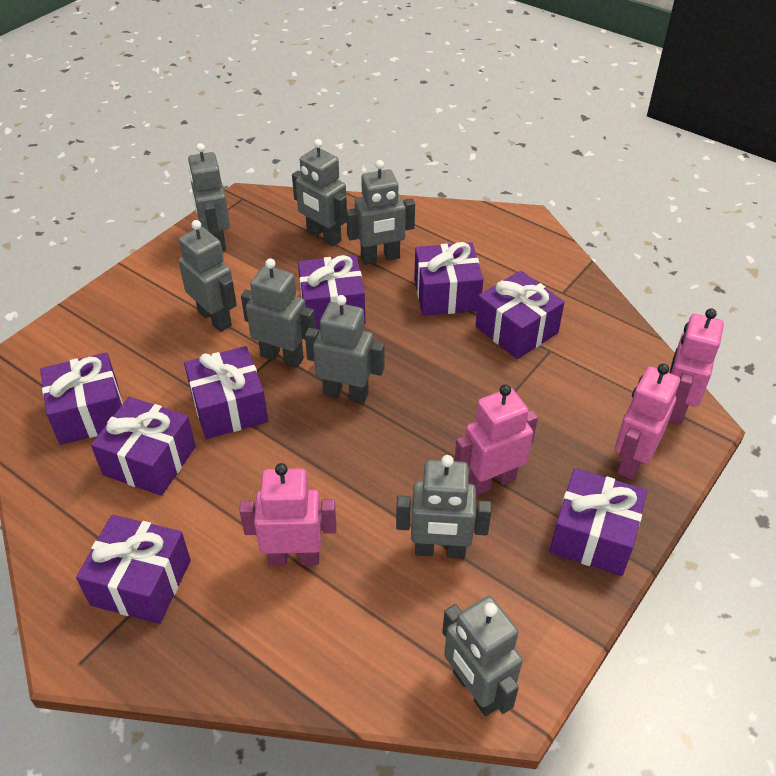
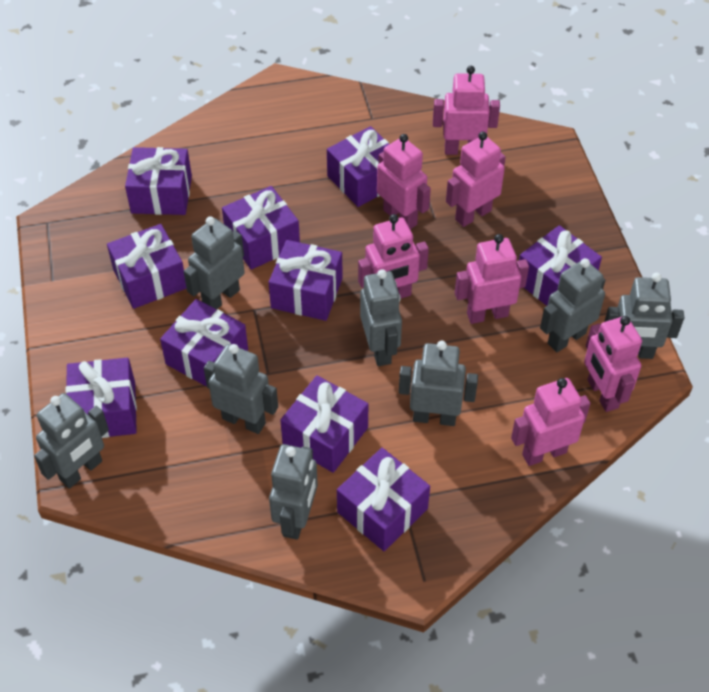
pink robot: 4 -> 7
purple gift: 8 -> 10

